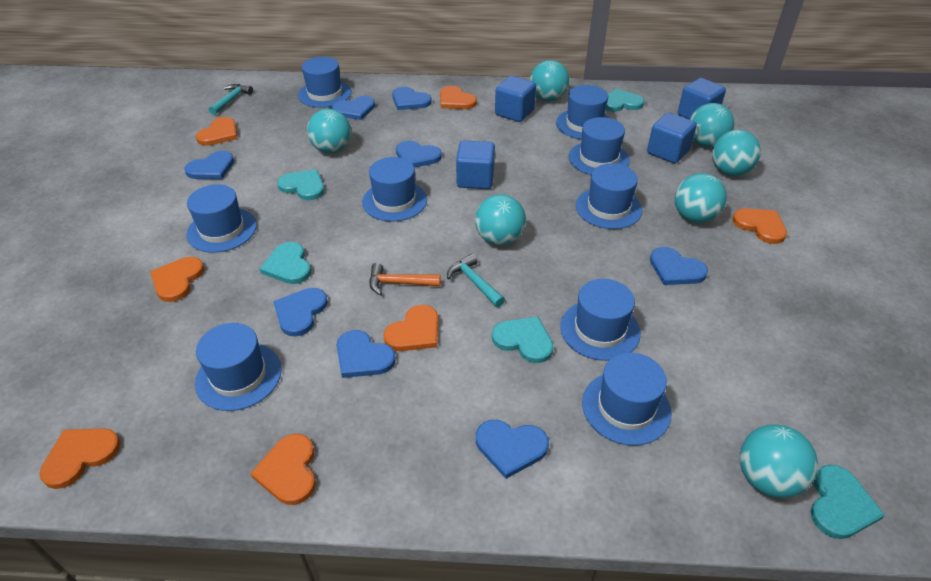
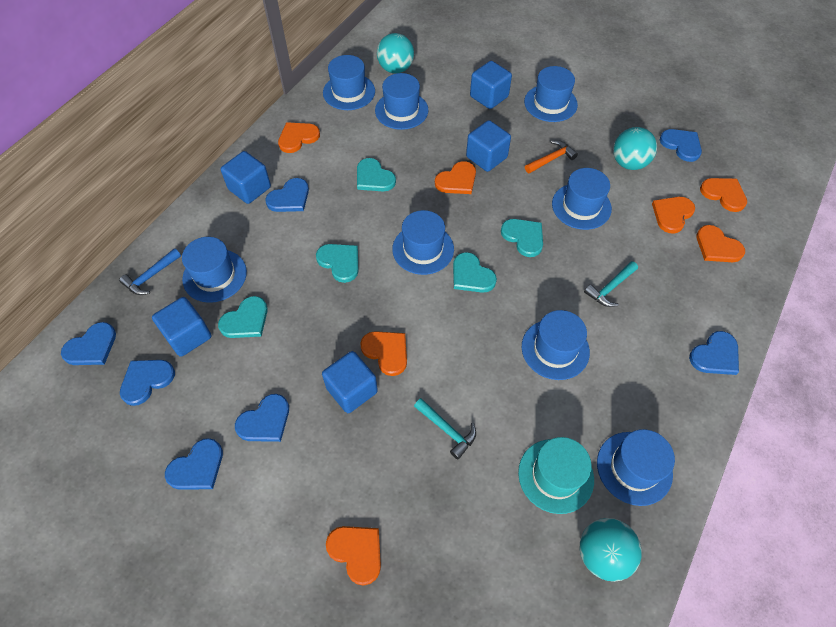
blue cube: 4 -> 5
blue hammer: 0 -> 1
blue hat: 9 -> 8
blue heart: 8 -> 7
turquoise ball: 7 -> 3
turquoise hat: 0 -> 1

